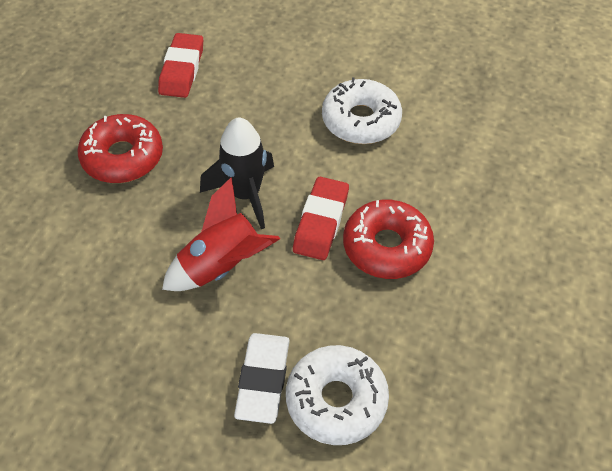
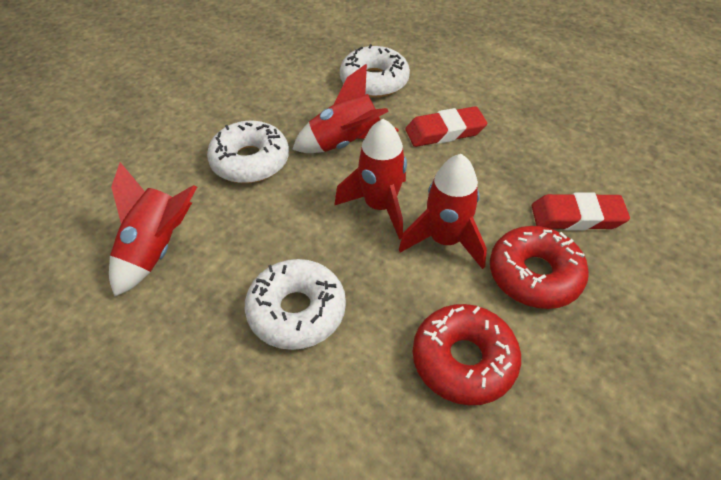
black rocket: 1 -> 0
red rocket: 1 -> 4
white donut: 2 -> 3
white eraser: 1 -> 0

